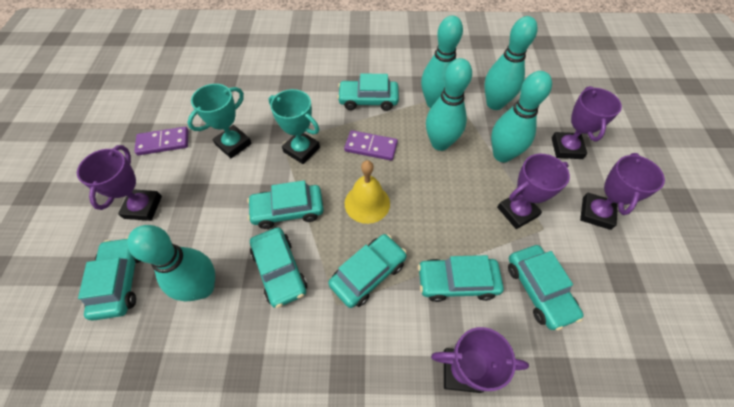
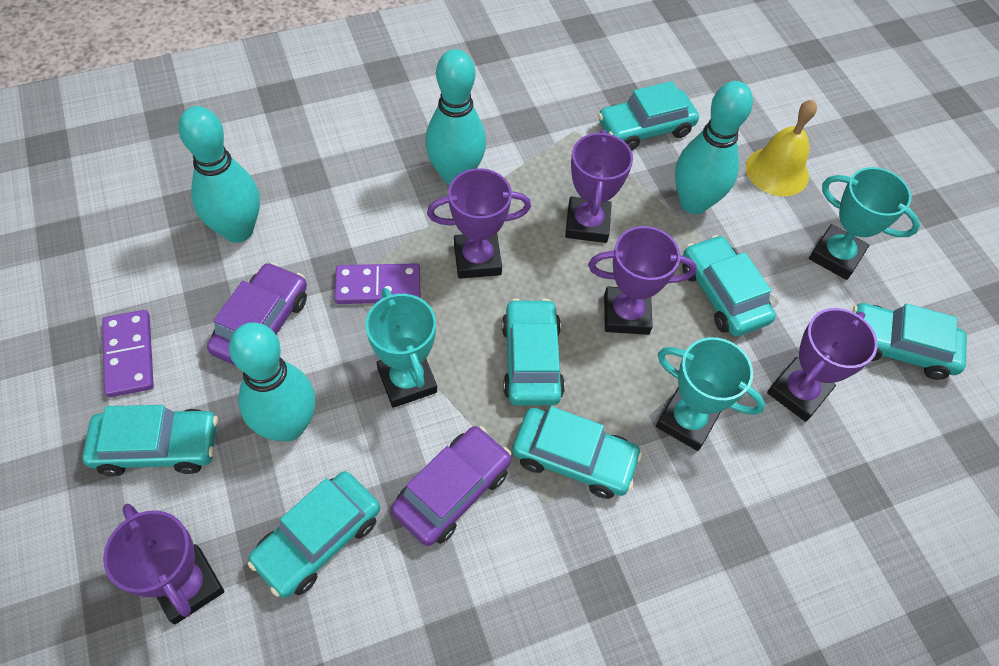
purple car: 0 -> 2
turquoise bowling pin: 5 -> 4
turquoise trophy: 2 -> 3

